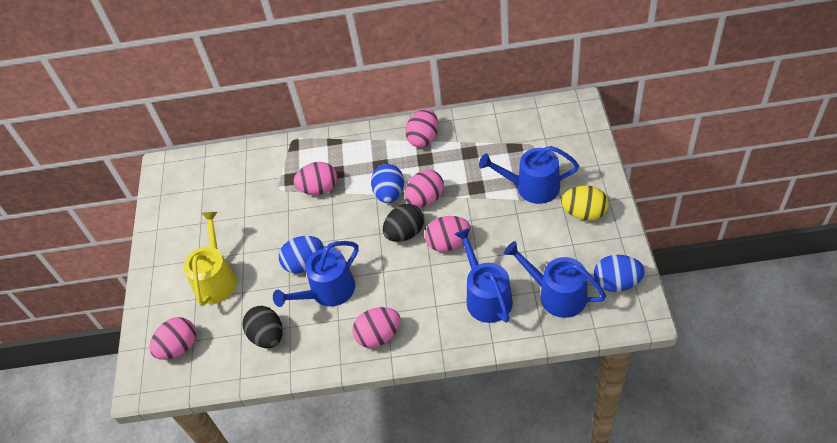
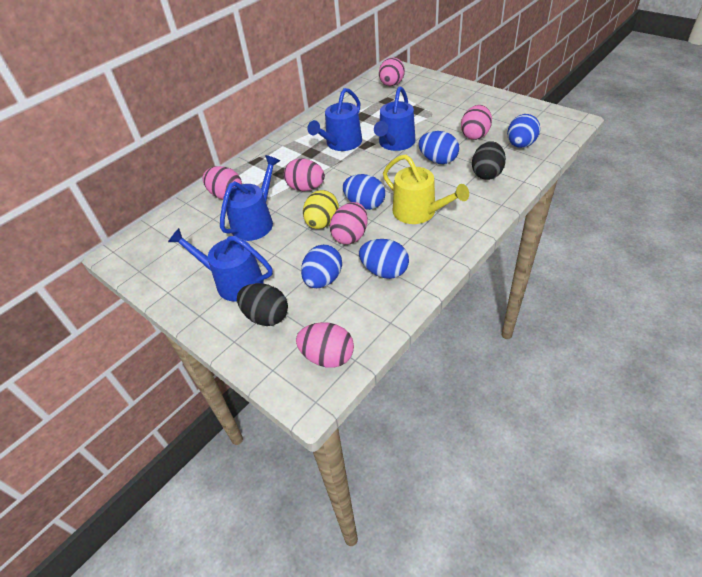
blue egg: 3 -> 5

